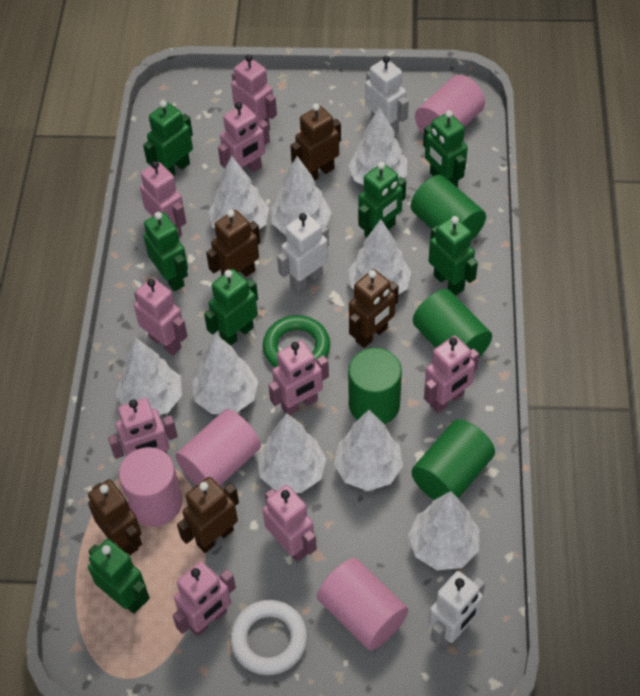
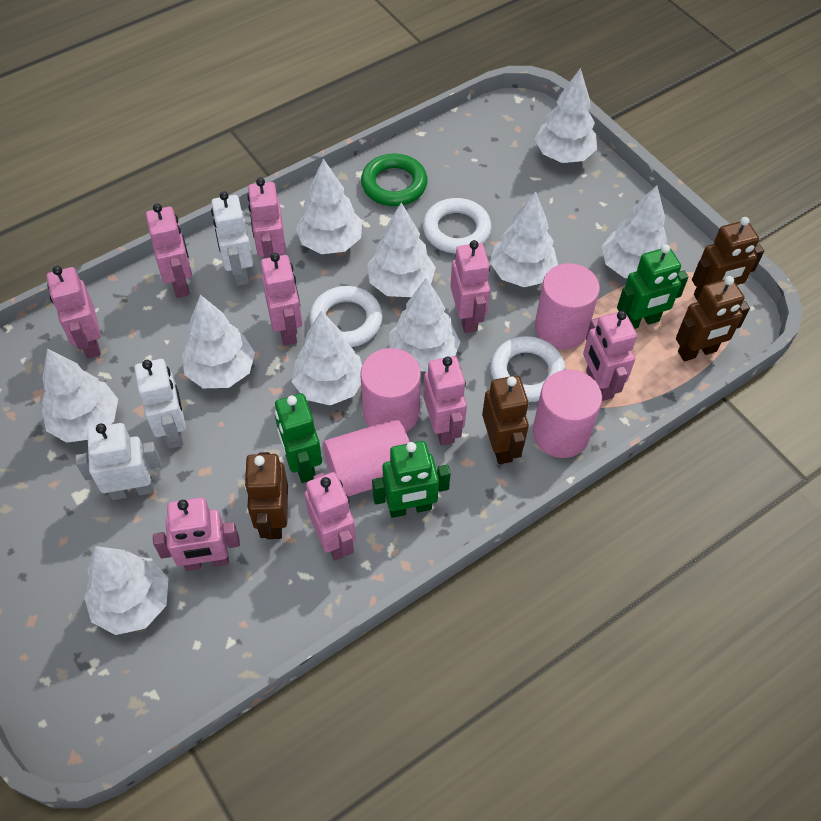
brown robot: 5 -> 4
green cylinder: 4 -> 0
green robot: 7 -> 3
white ring: 1 -> 3
white tree: 9 -> 10

